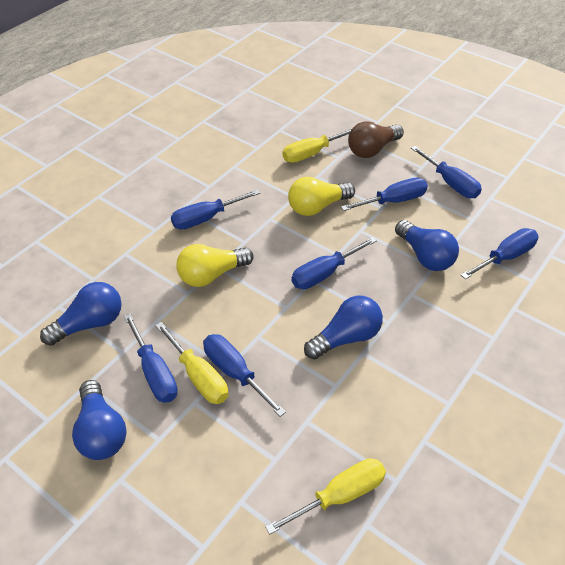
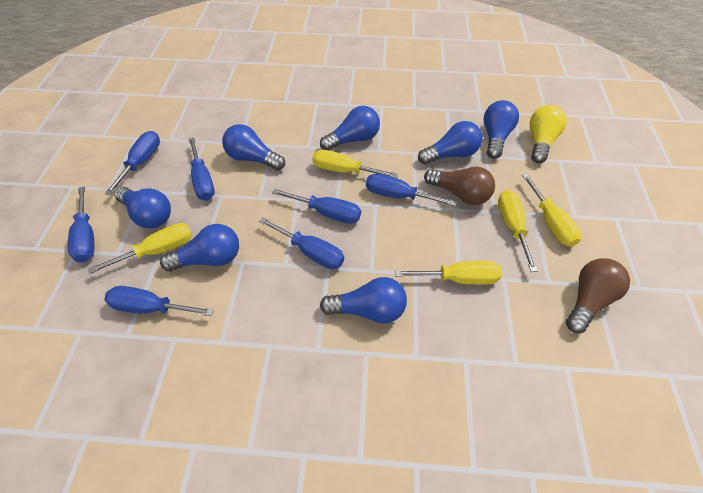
blue light bulb: 4 -> 7
brown light bulb: 1 -> 2
yellow light bulb: 2 -> 1
yellow screwdriver: 3 -> 5

